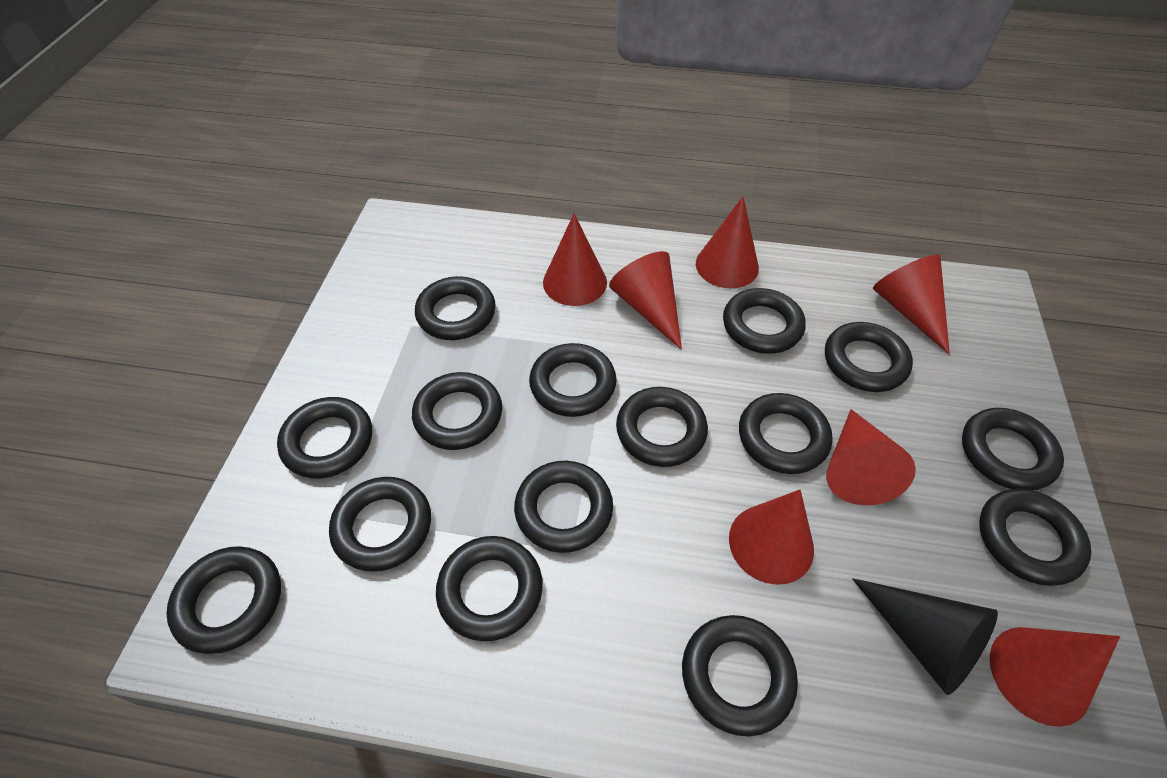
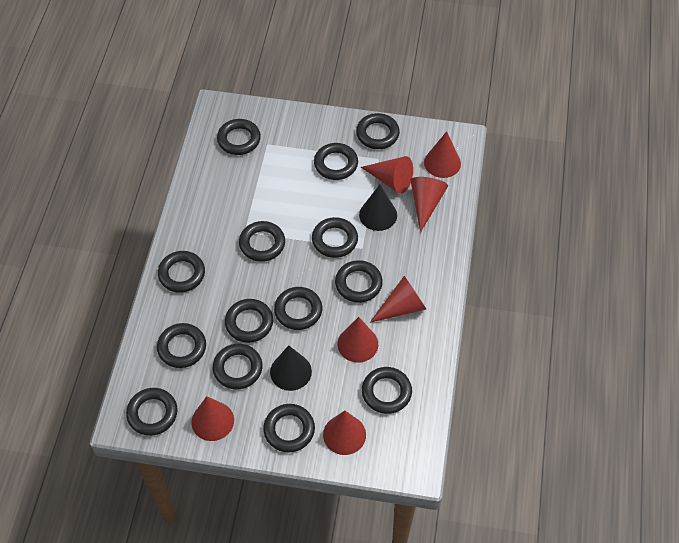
black cone: 1 -> 2
black ring: 15 -> 14

